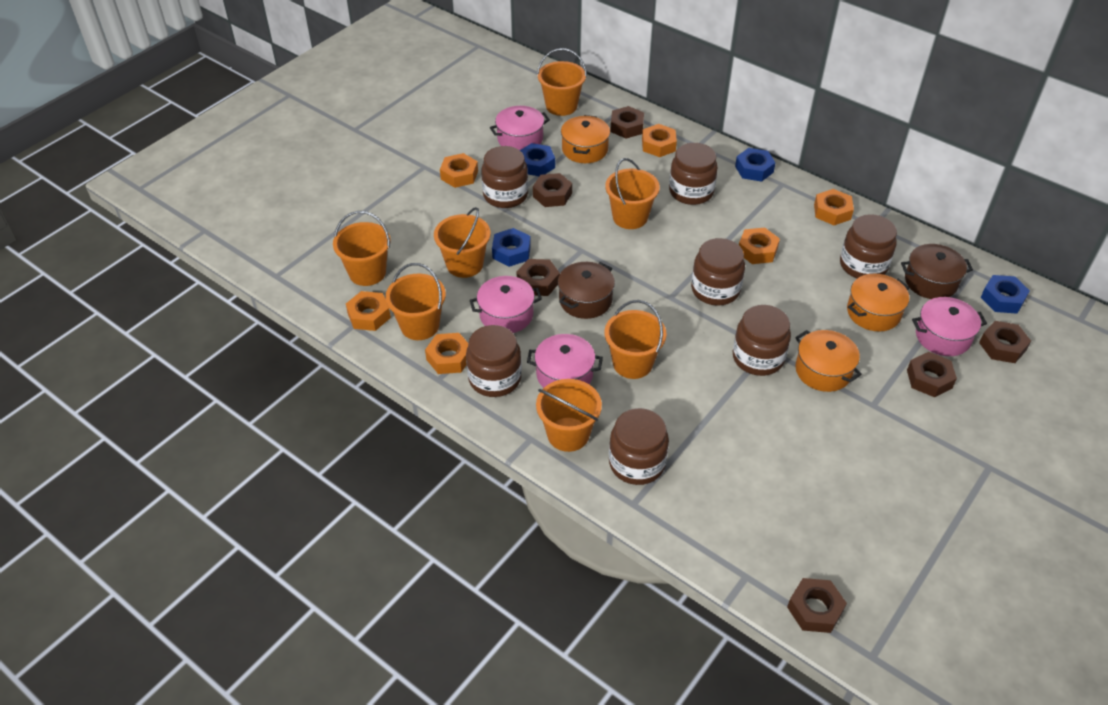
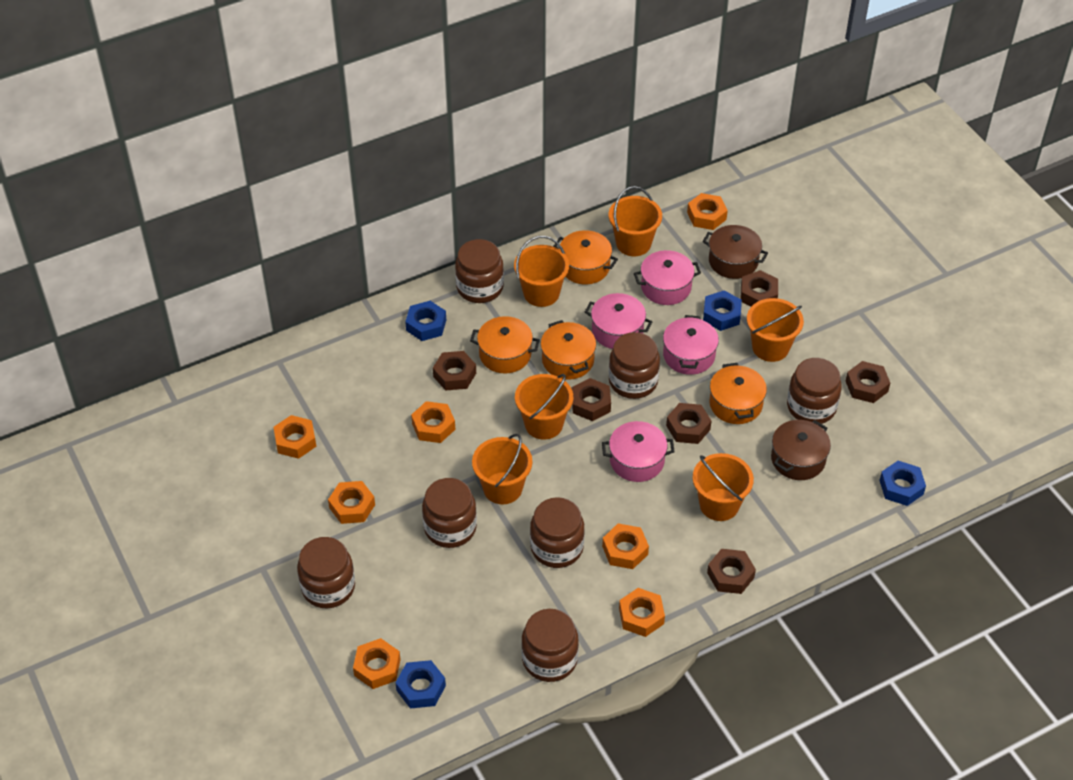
orange bucket: 7 -> 6
orange nut: 6 -> 7
orange pot: 3 -> 4

